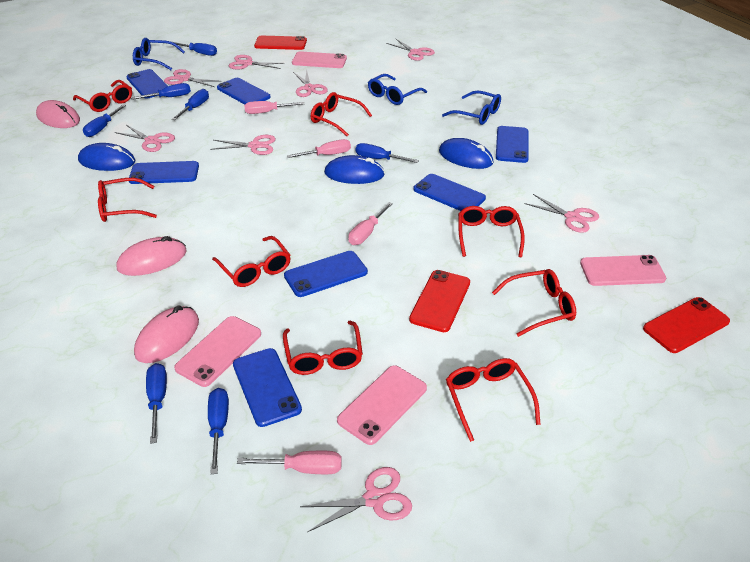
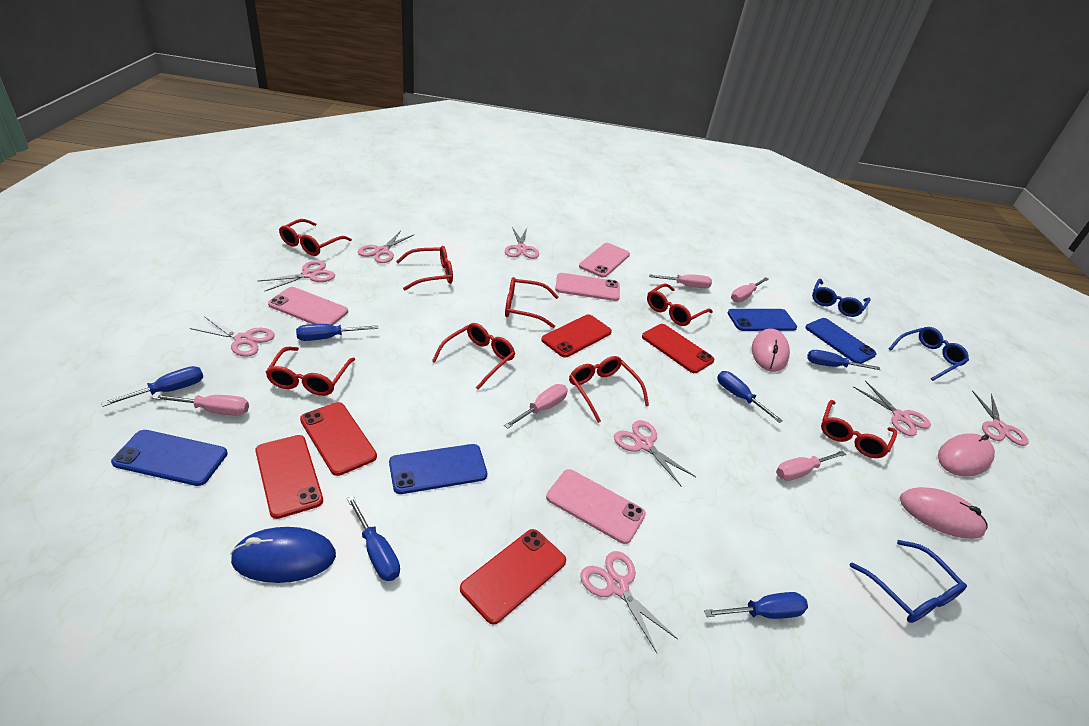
blue mouse: 3 -> 1
blue phone: 7 -> 4
blue screwdriver: 7 -> 6
pink screwdriver: 4 -> 5
red phone: 3 -> 5

